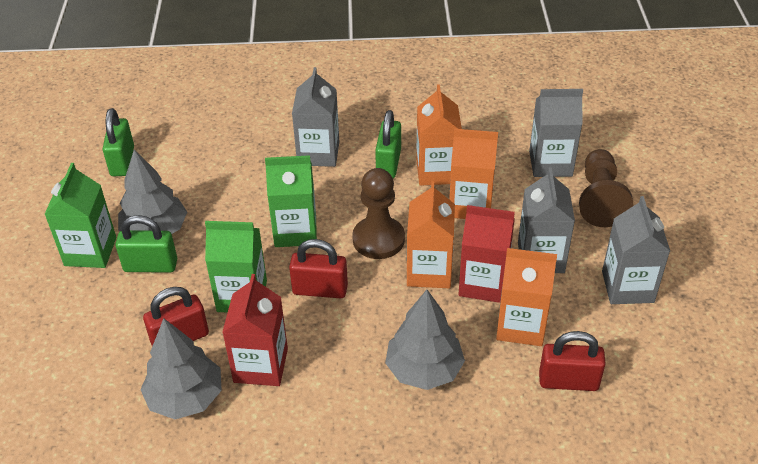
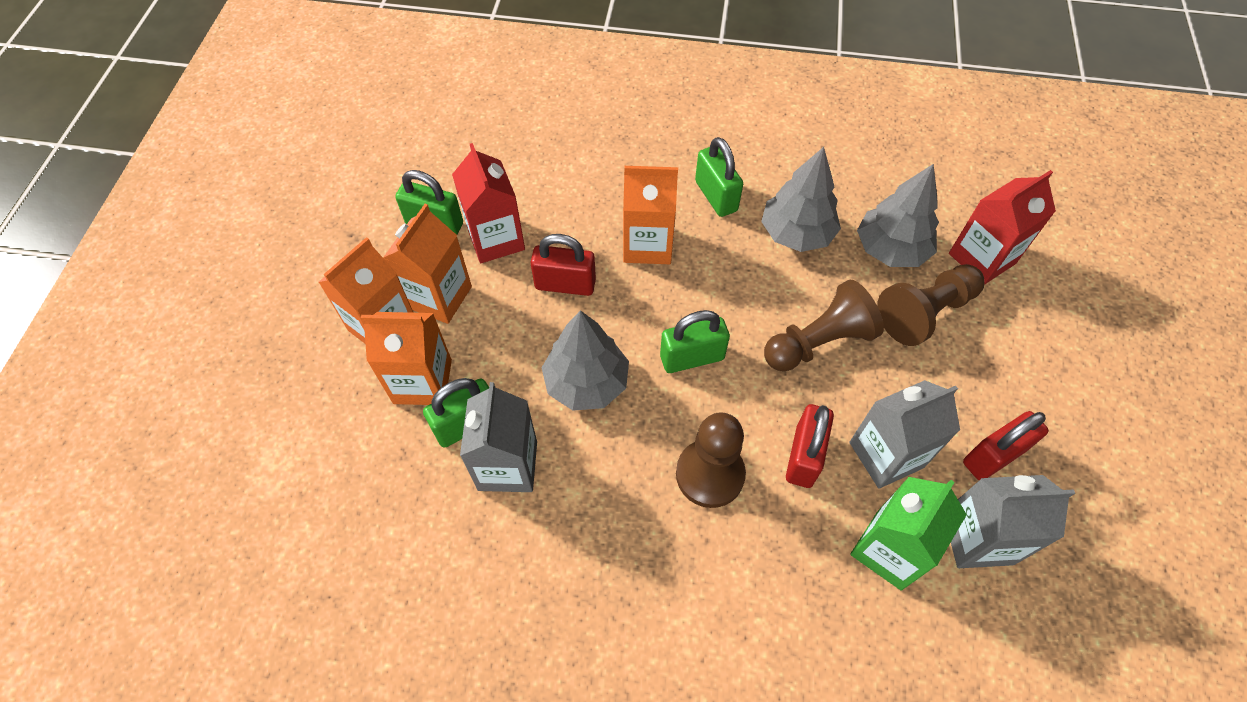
brown pawn: 2 -> 3
green carton: 3 -> 1
green padlock: 3 -> 4
grey carton: 4 -> 3

